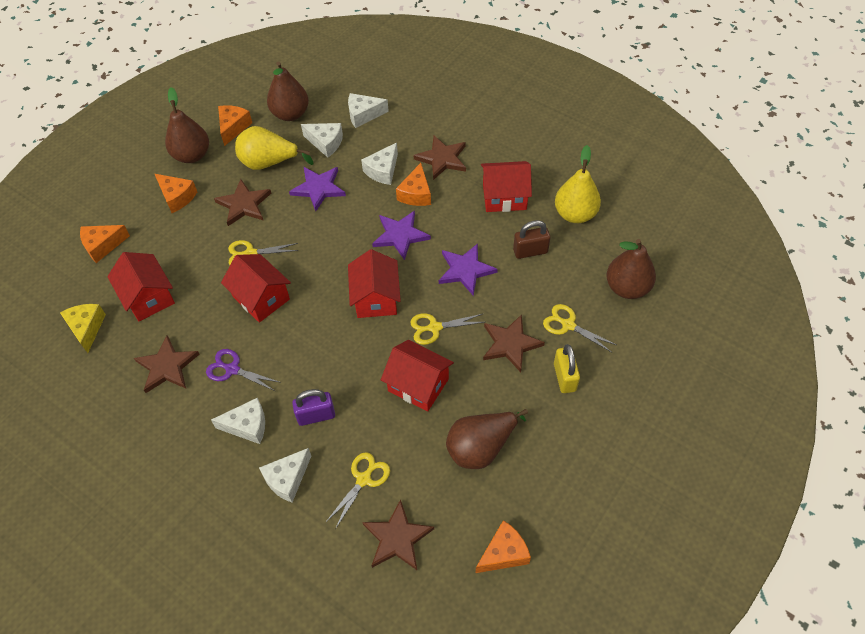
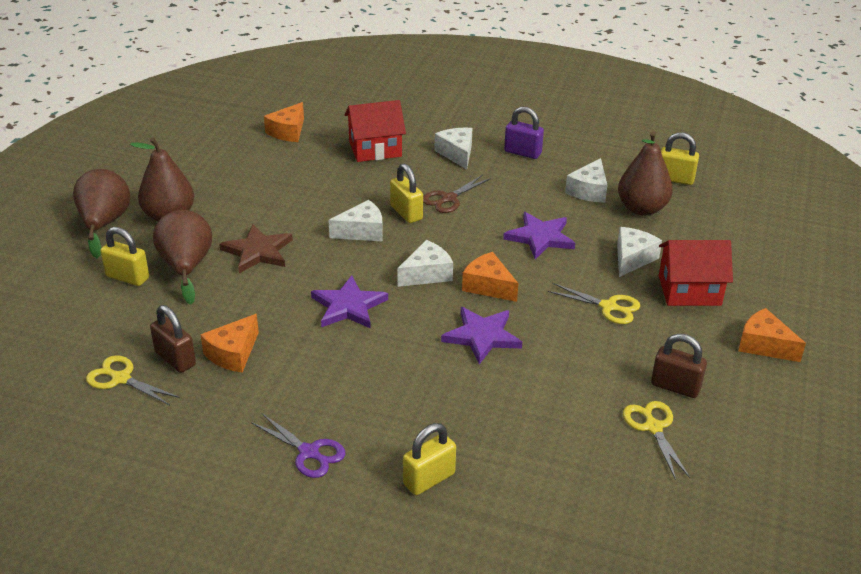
brown padlock: 1 -> 2
brown scissors: 0 -> 1
brown star: 5 -> 1
orange cheese: 5 -> 4
red house: 5 -> 2
yellow cheese: 1 -> 0
yellow padlock: 1 -> 4
yellow pear: 2 -> 0
yellow scissors: 4 -> 3

